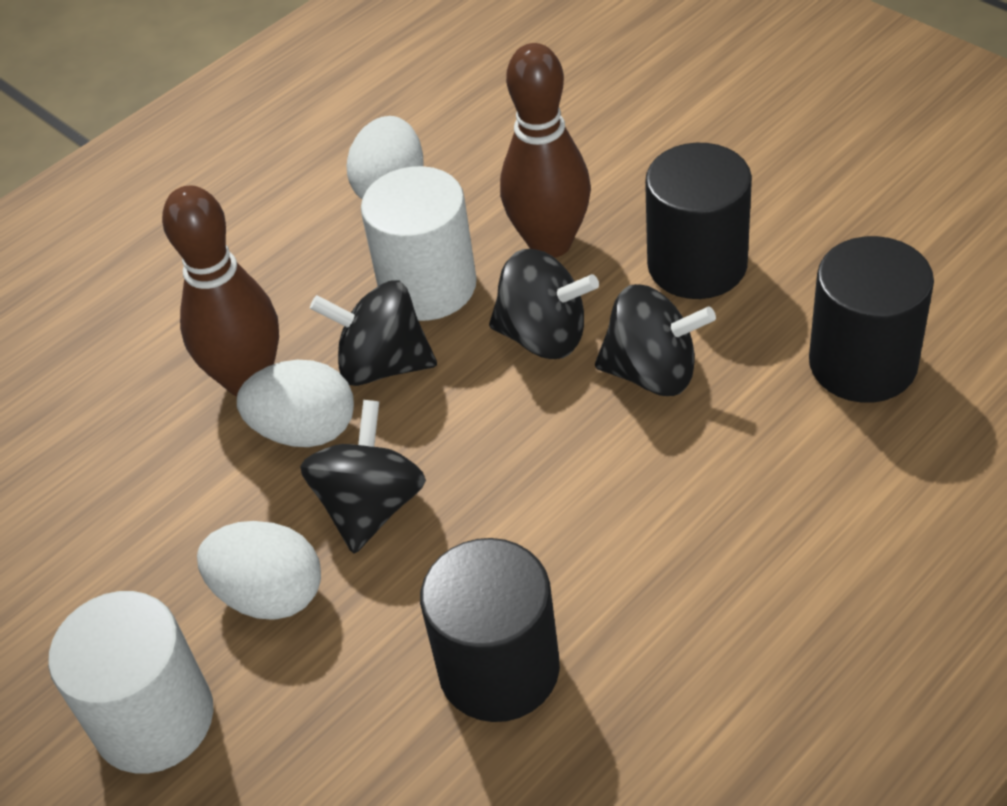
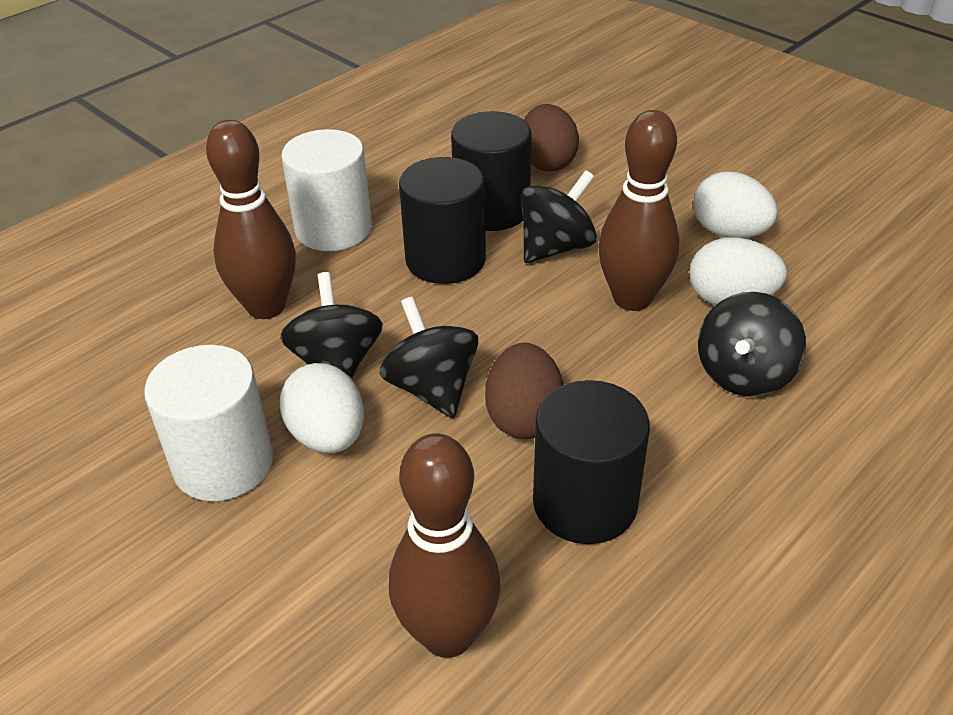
brown bowling pin: 2 -> 3
brown egg: 0 -> 2

